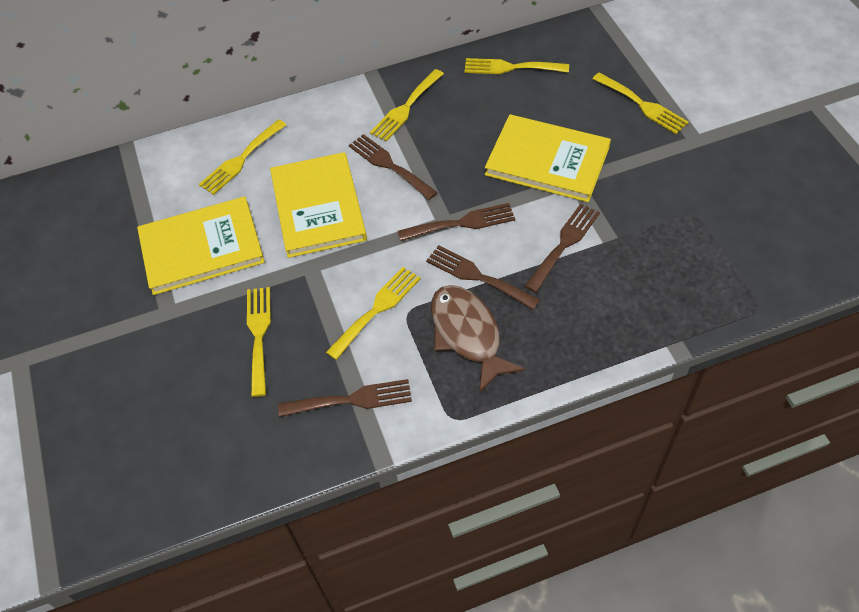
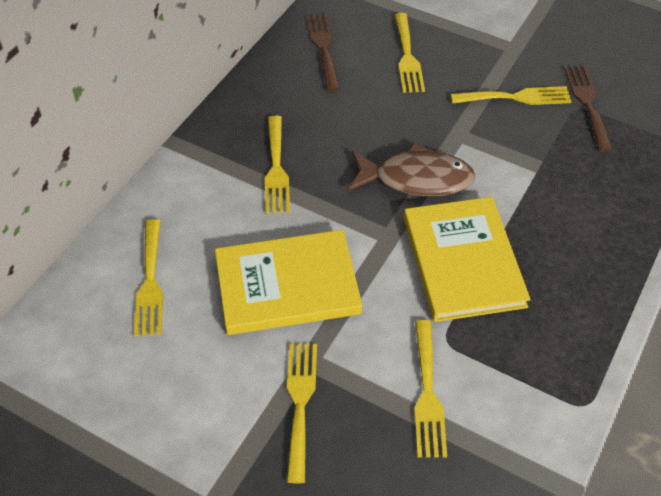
brown fork: 5 -> 2
yellow book: 3 -> 2

